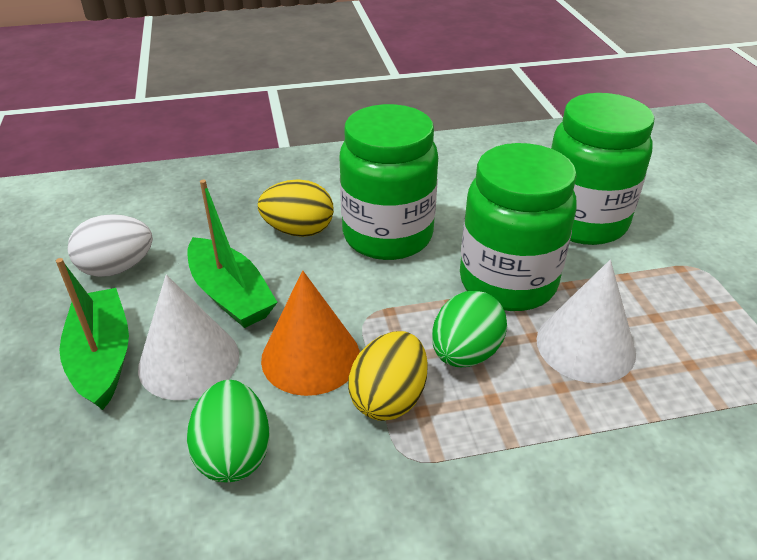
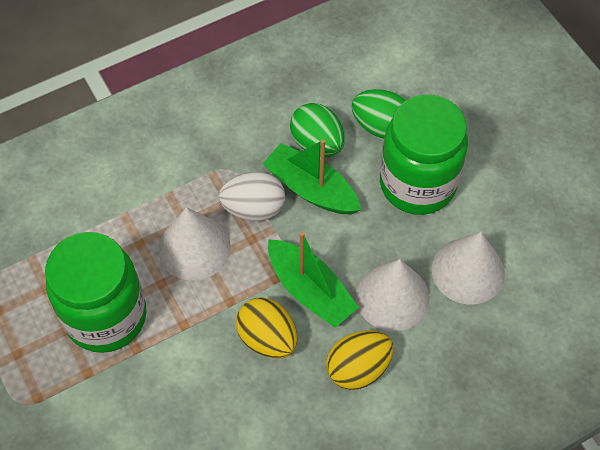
green jar: 3 -> 2
orange cone: 1 -> 0
white cone: 2 -> 3

